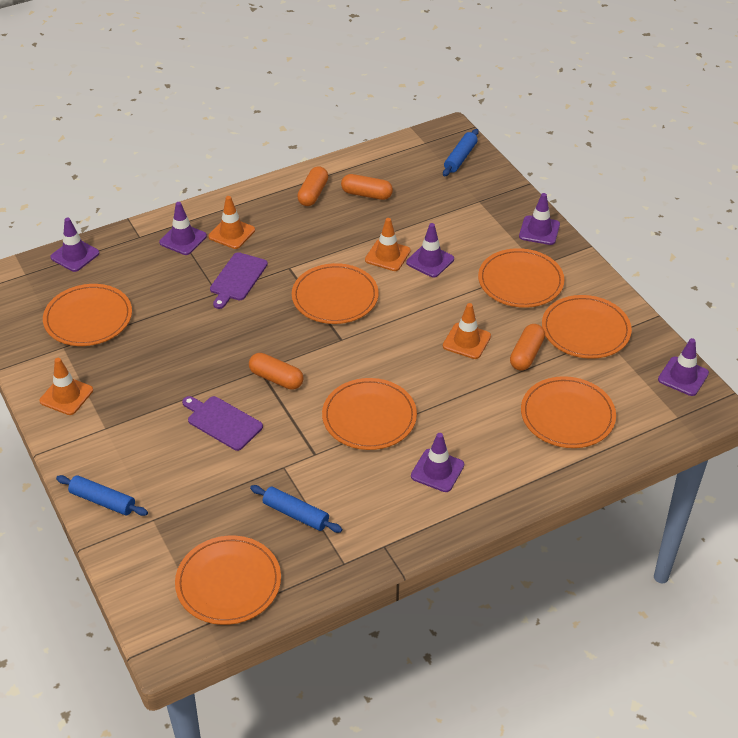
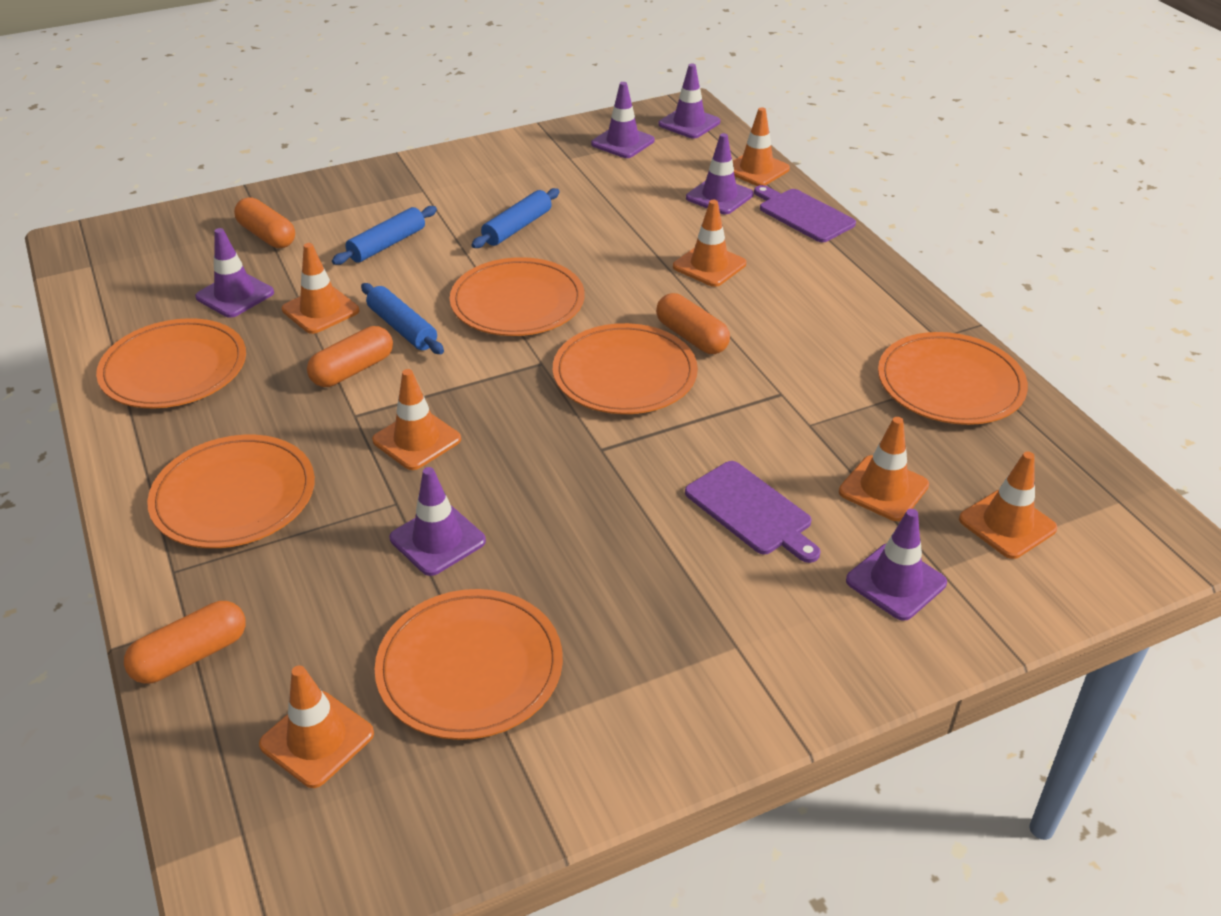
orange plate: 7 -> 6
orange traffic cone: 4 -> 7

